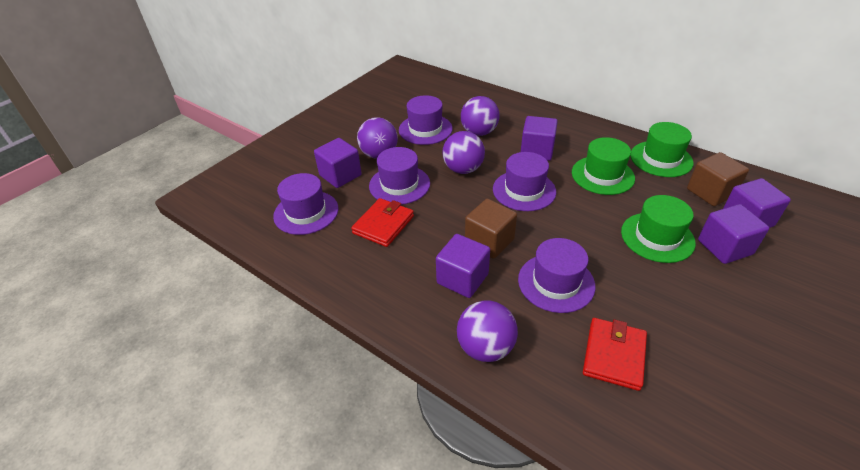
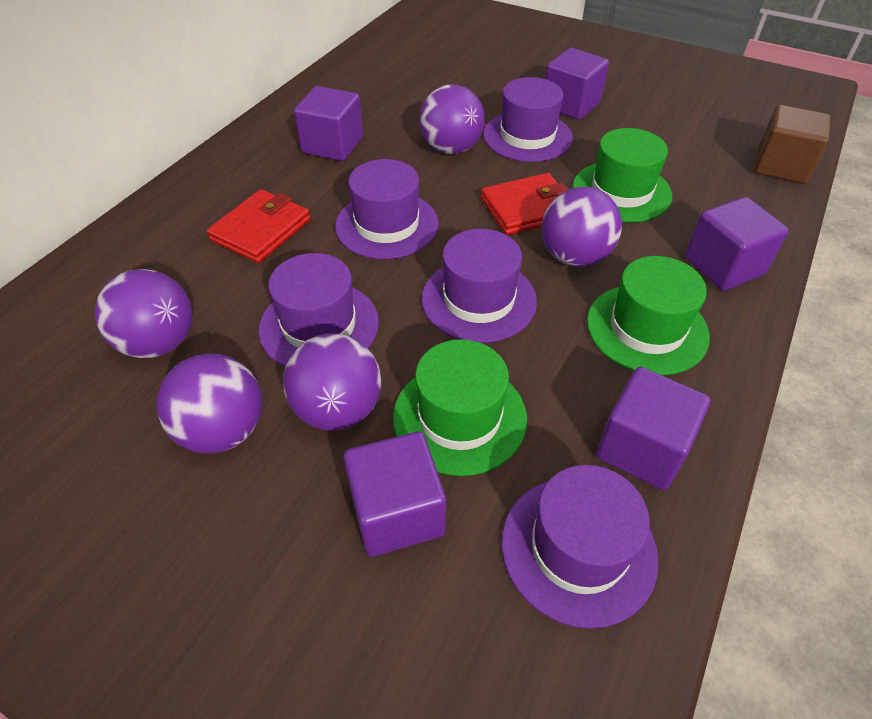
brown cube: 2 -> 1
purple ball: 4 -> 5

